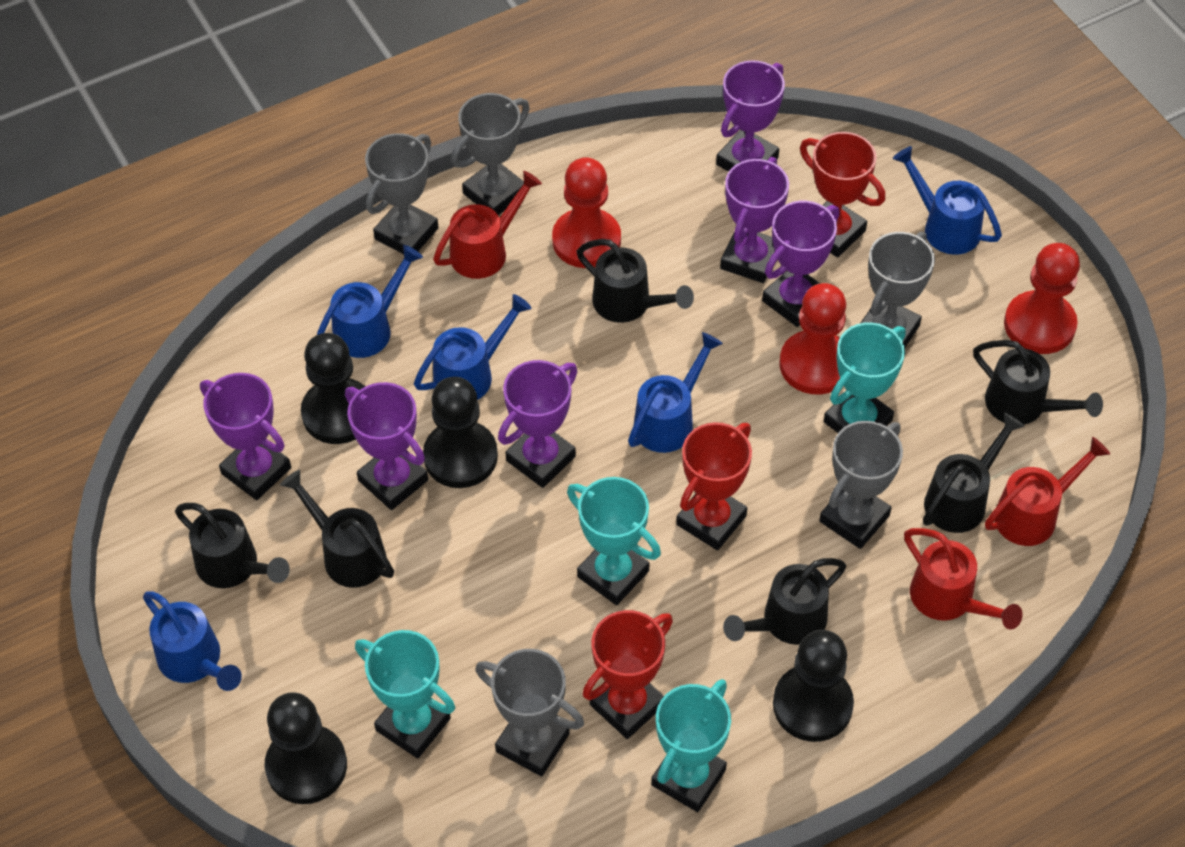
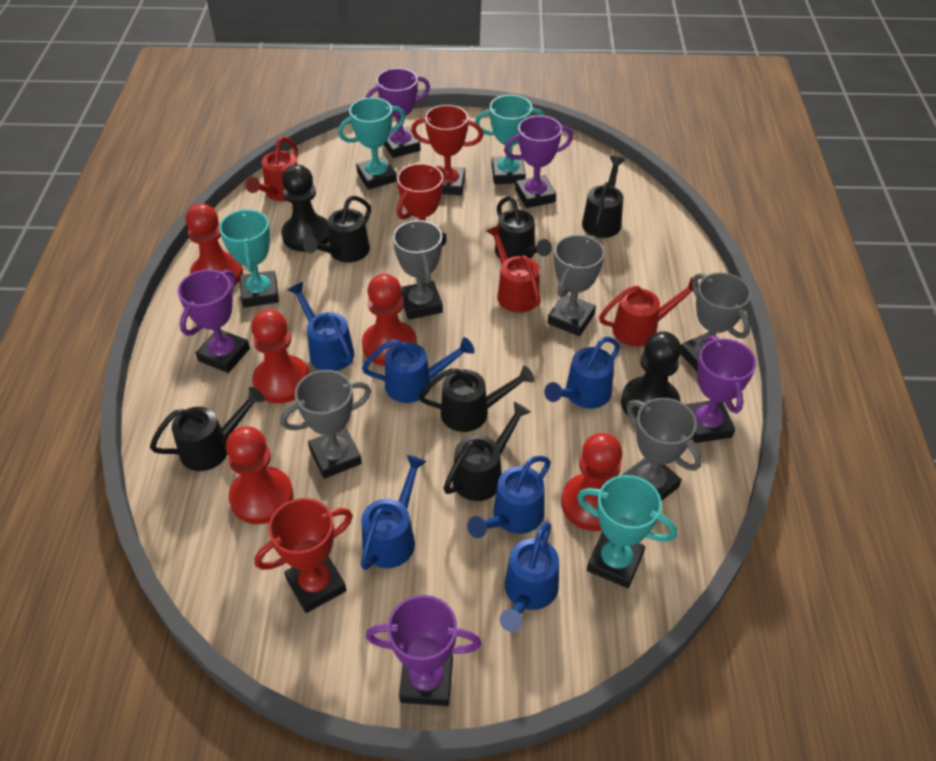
black pawn: 4 -> 2
blue watering can: 5 -> 6
purple trophy: 6 -> 5
red pawn: 3 -> 5

